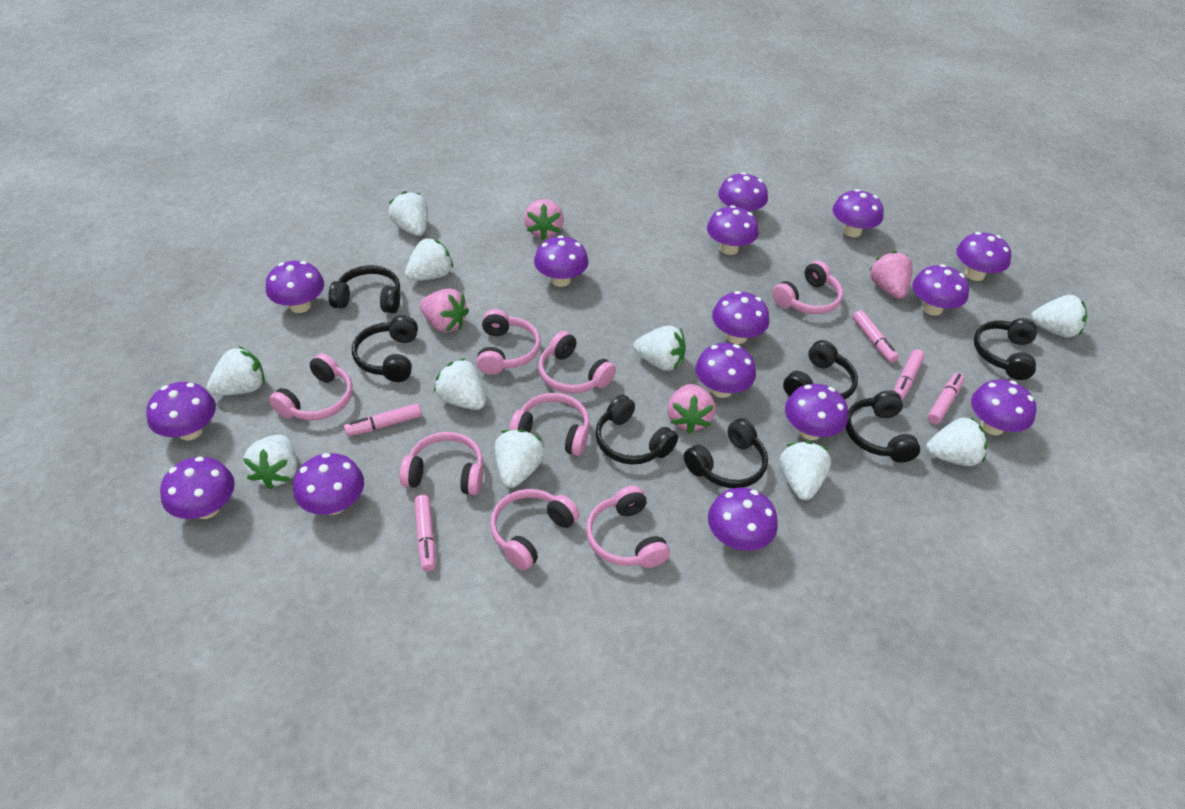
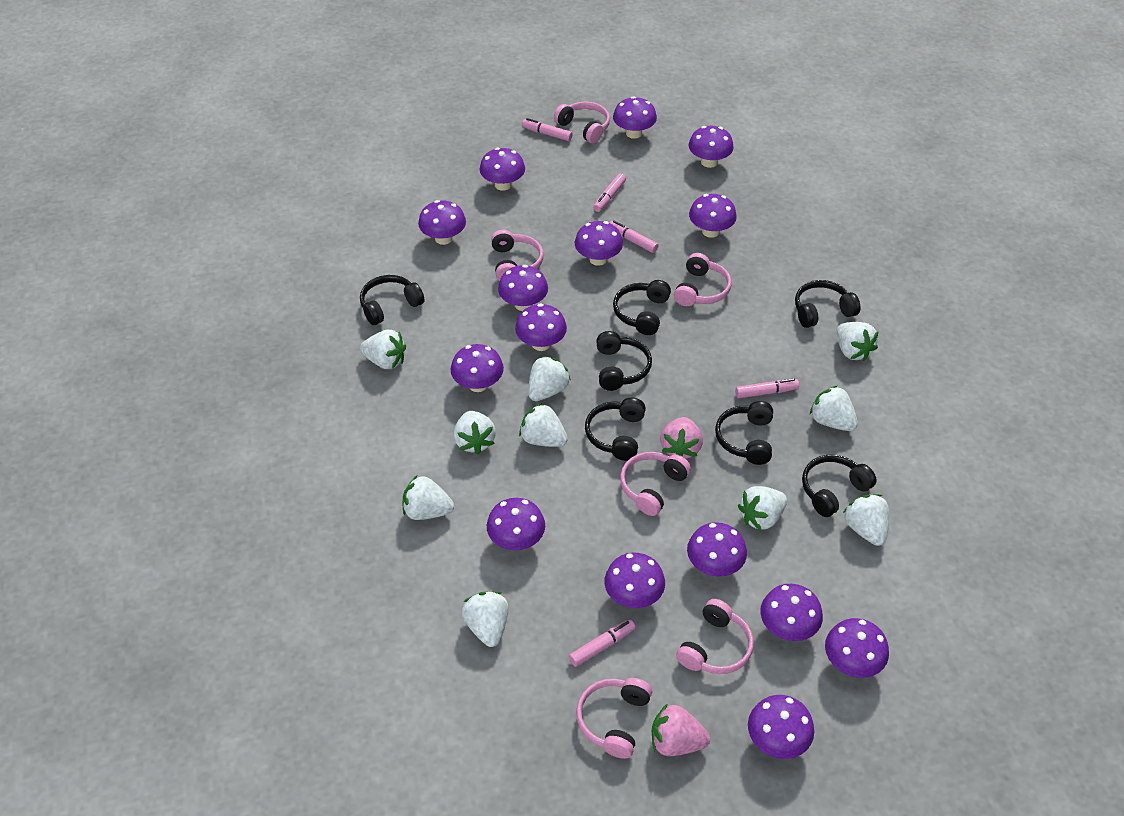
pink headphones: 8 -> 6
pink strawberry: 4 -> 2

